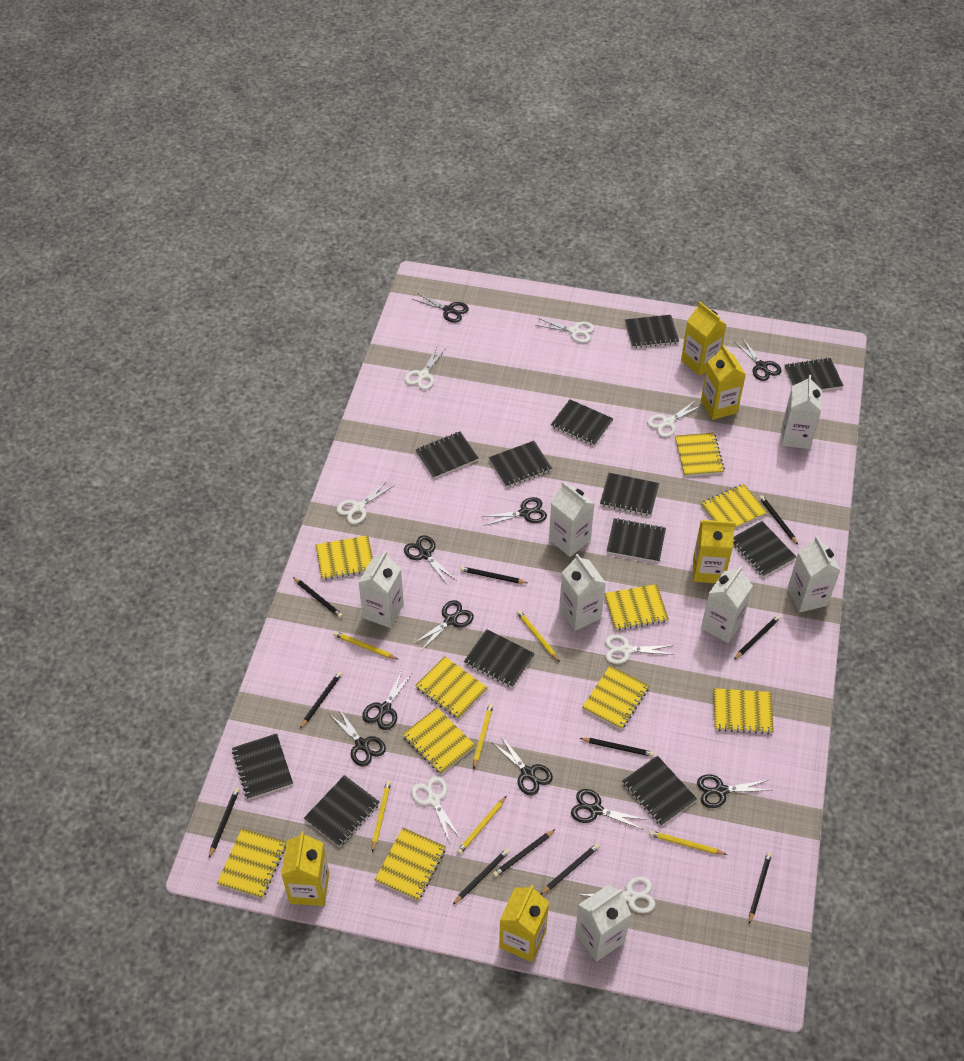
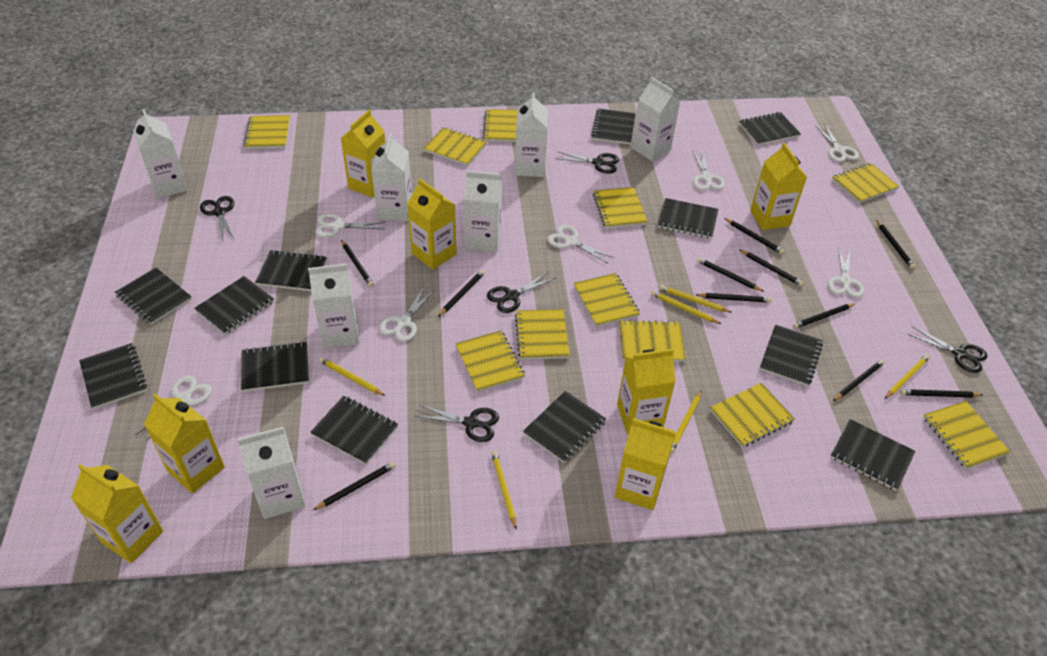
black scissors: 10 -> 5
yellow carton: 5 -> 7
yellow notebook: 10 -> 11

